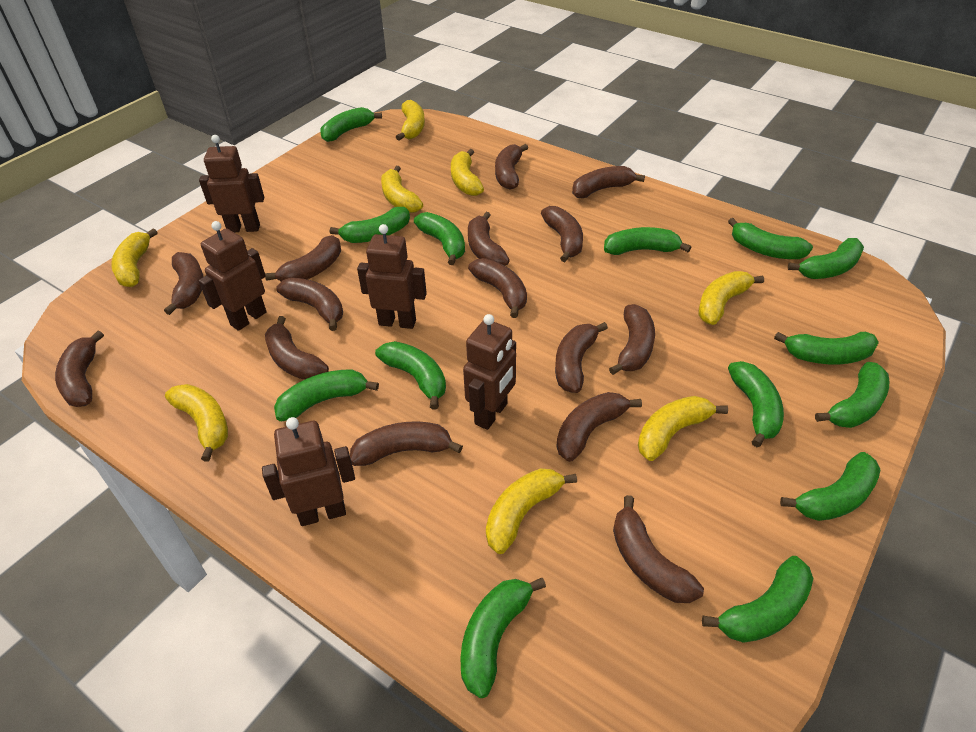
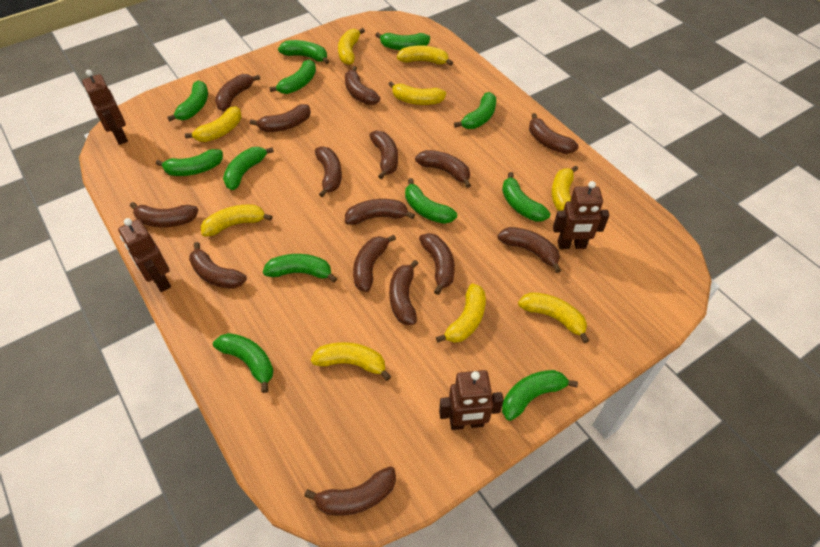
brown robot: 5 -> 4
green banana: 14 -> 12
yellow banana: 8 -> 9

